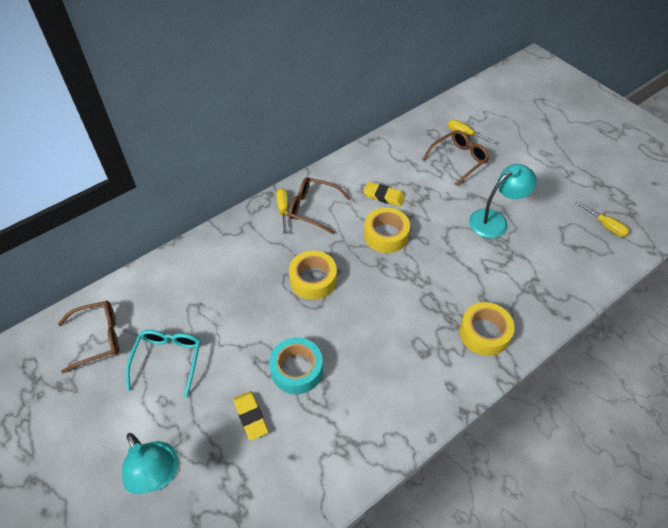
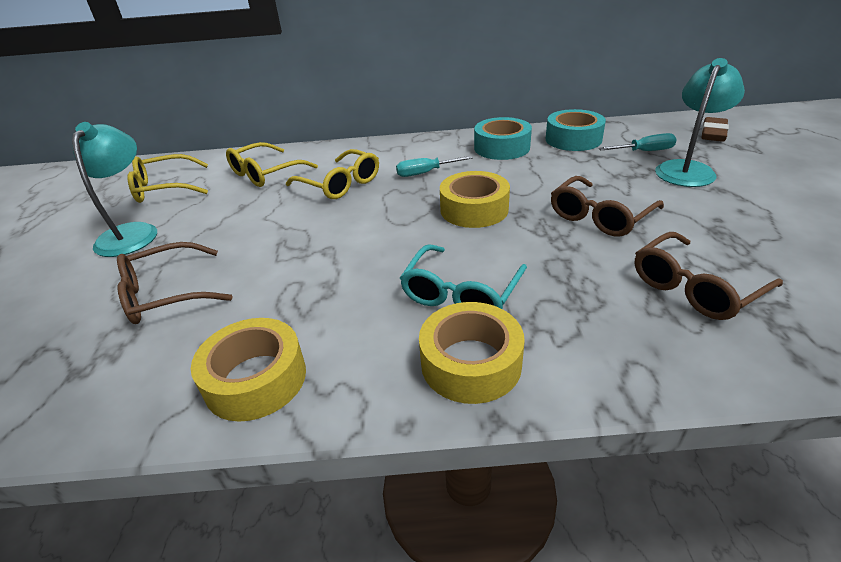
brown eraser: 0 -> 1
turquoise screwdriver: 0 -> 2
turquoise tape: 1 -> 2
yellow eraser: 2 -> 0
yellow glasses: 0 -> 3
yellow screwdriver: 3 -> 0

